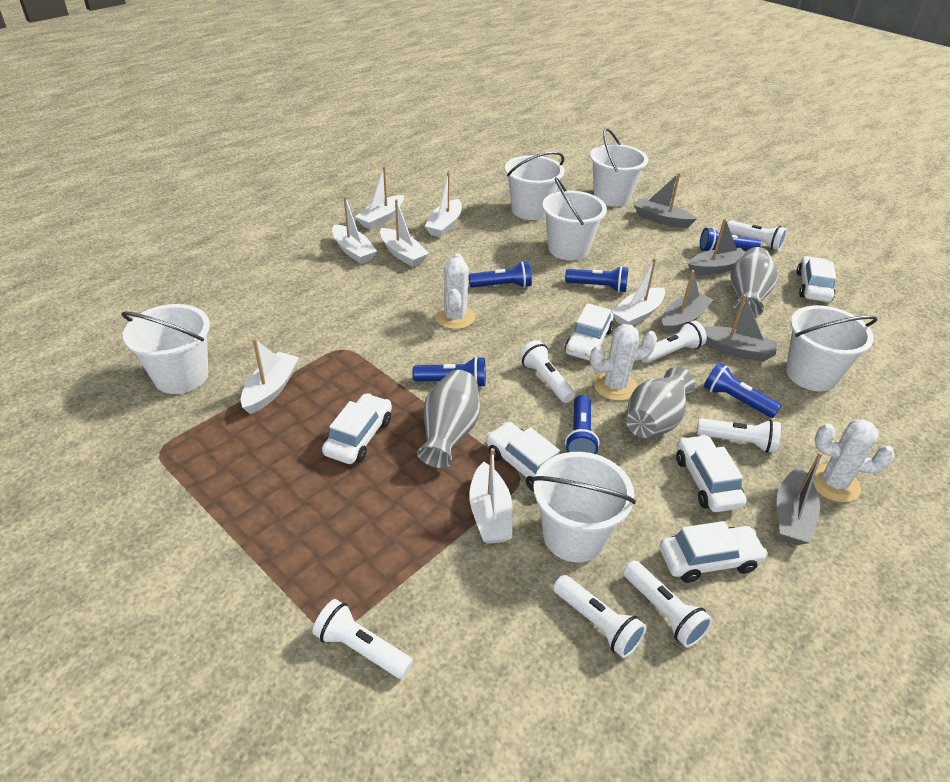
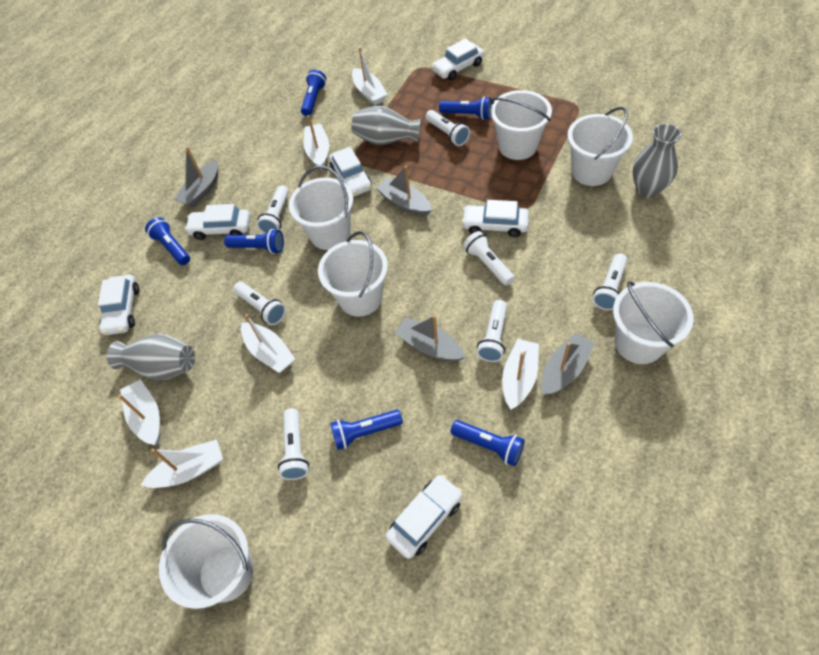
grey boat: 5 -> 4
white boat: 7 -> 6
white cactus: 3 -> 0

